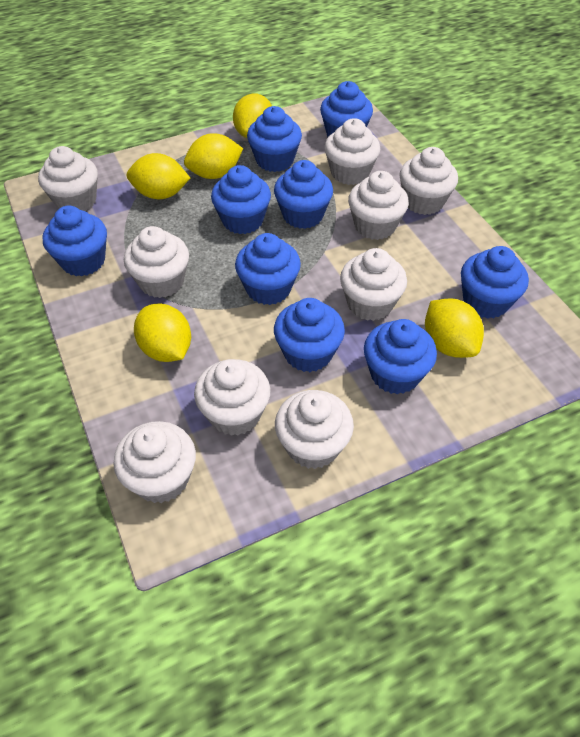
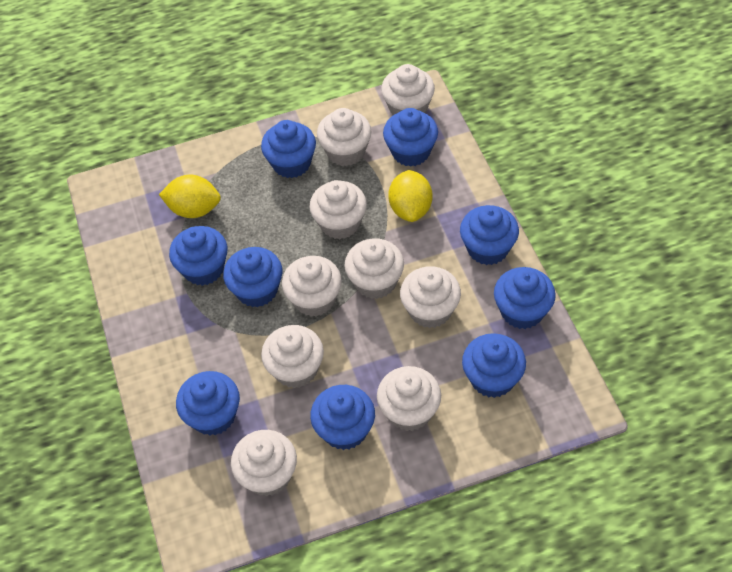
yellow lemon: 5 -> 2

